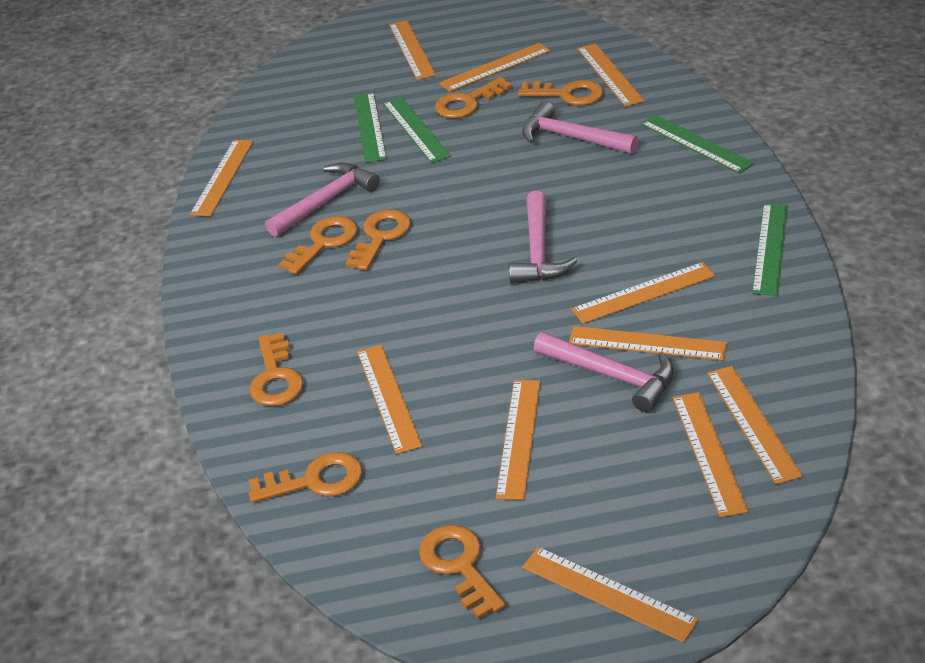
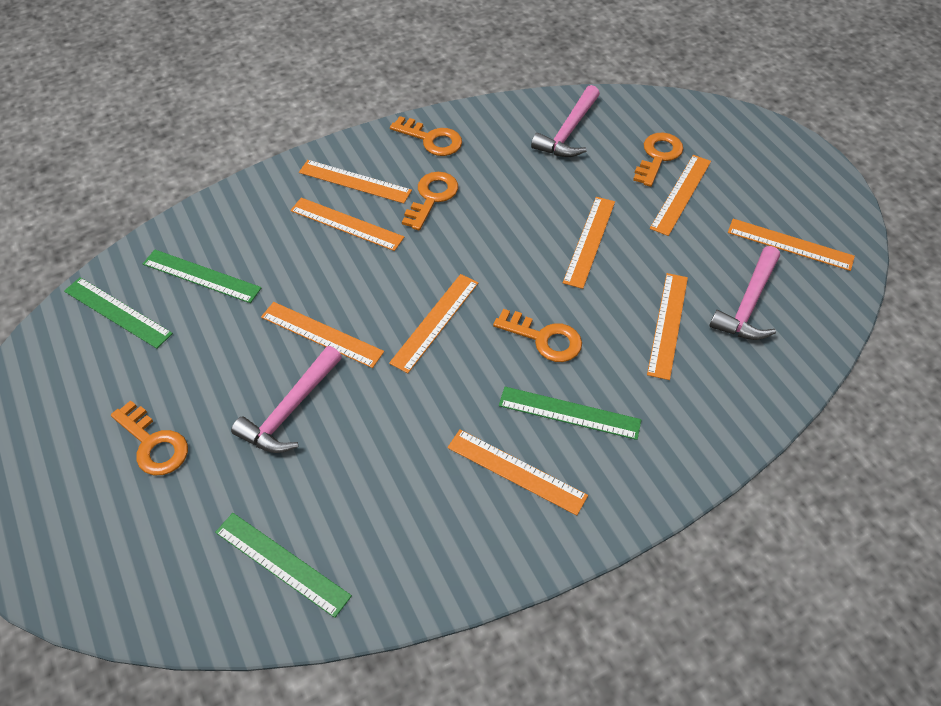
orange key: 7 -> 5
orange ruler: 11 -> 9
pink hammer: 4 -> 3

